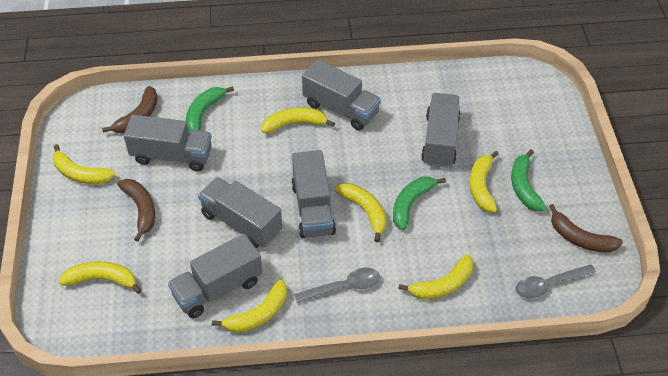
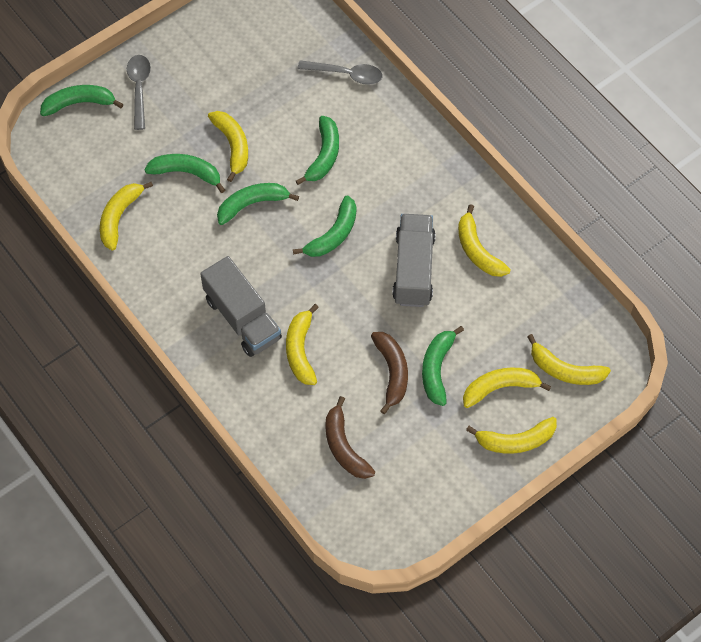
brown banana: 3 -> 2
green banana: 3 -> 6
grey truck: 6 -> 2

